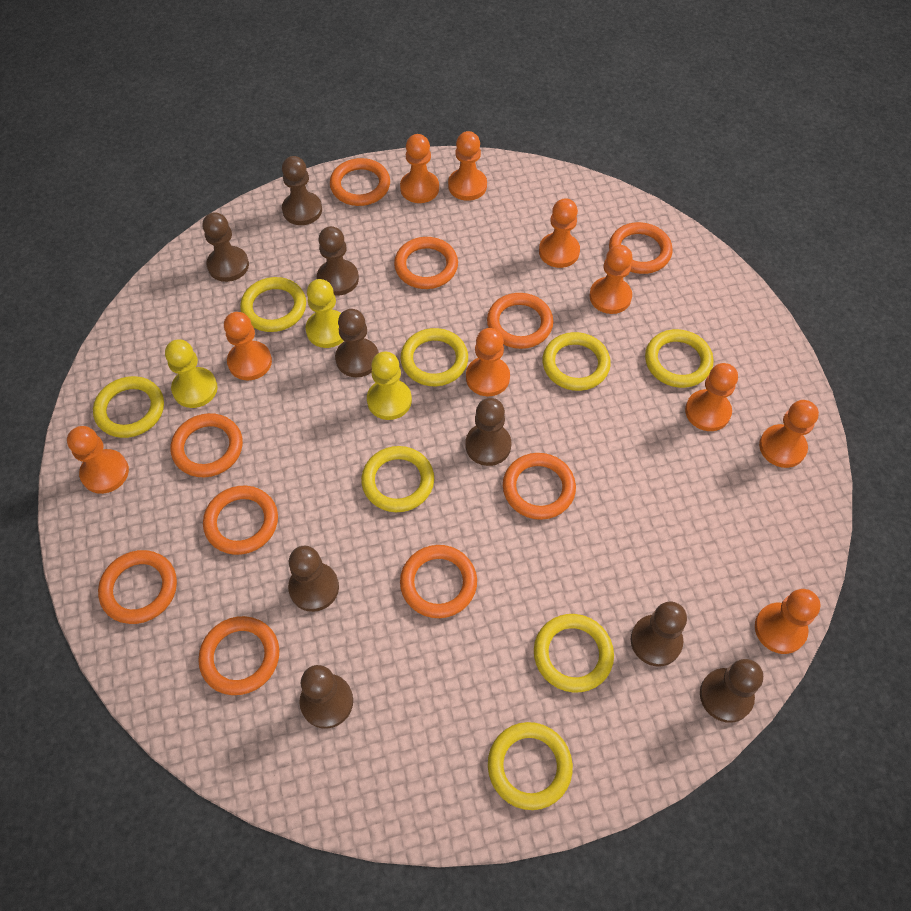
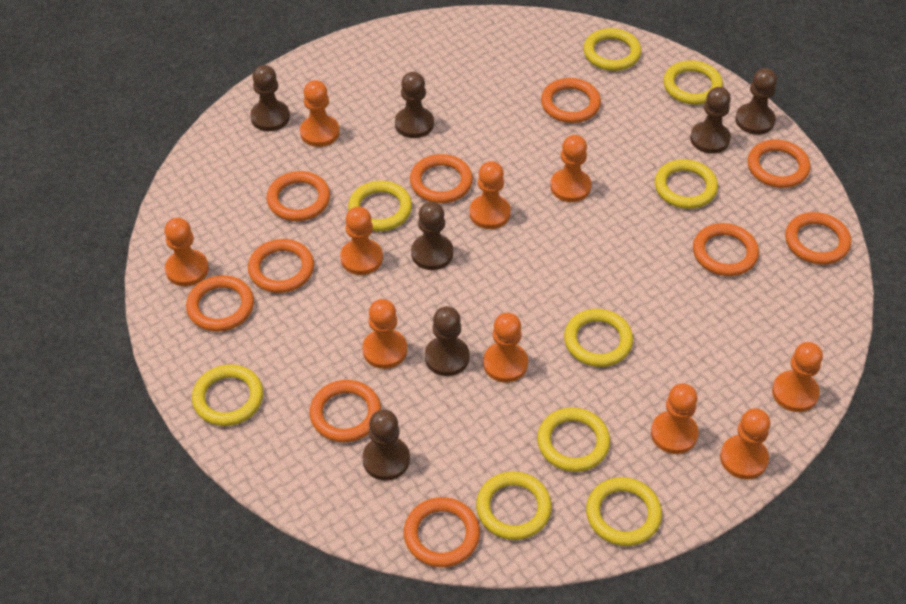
brown pawn: 9 -> 7
yellow pawn: 3 -> 0
yellow ring: 8 -> 9

